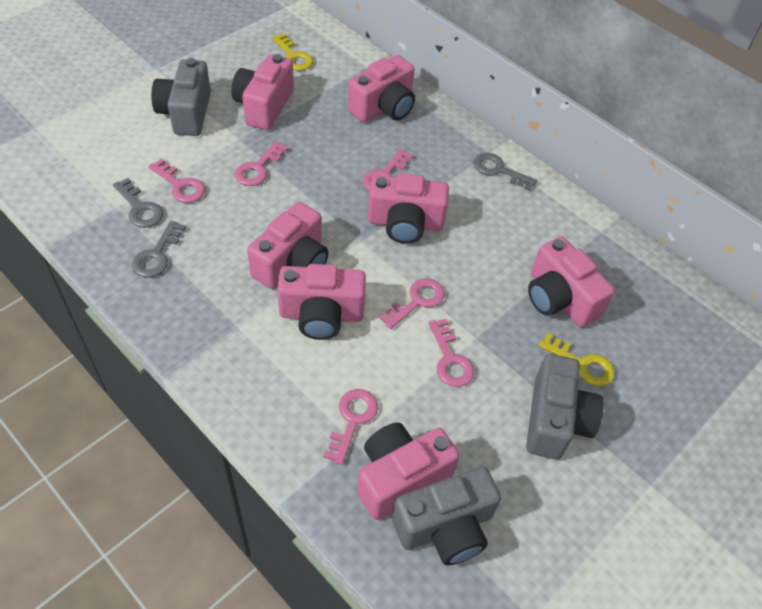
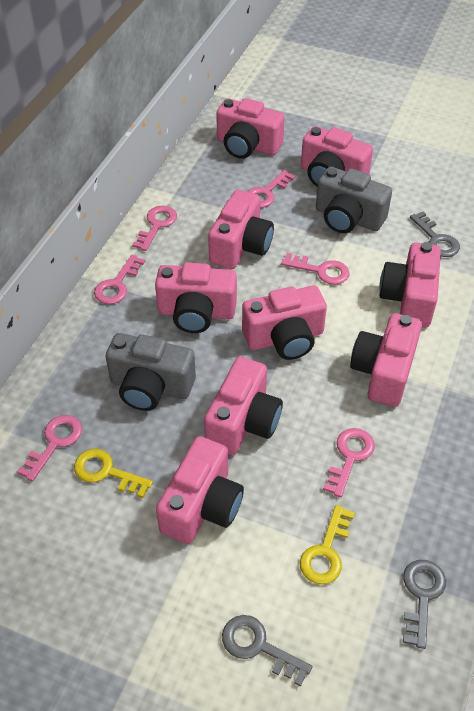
grey camera: 3 -> 2
pink camera: 7 -> 9

